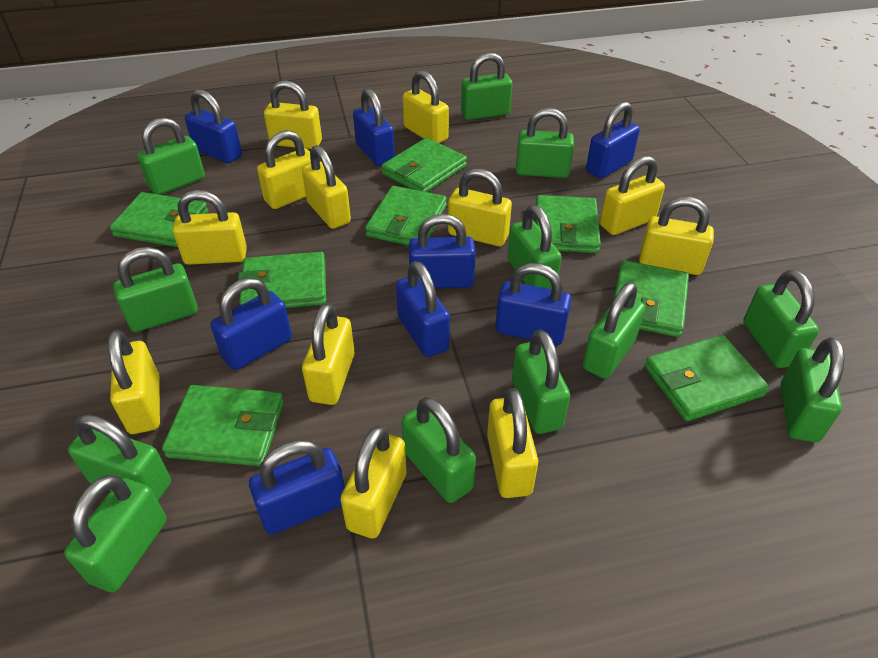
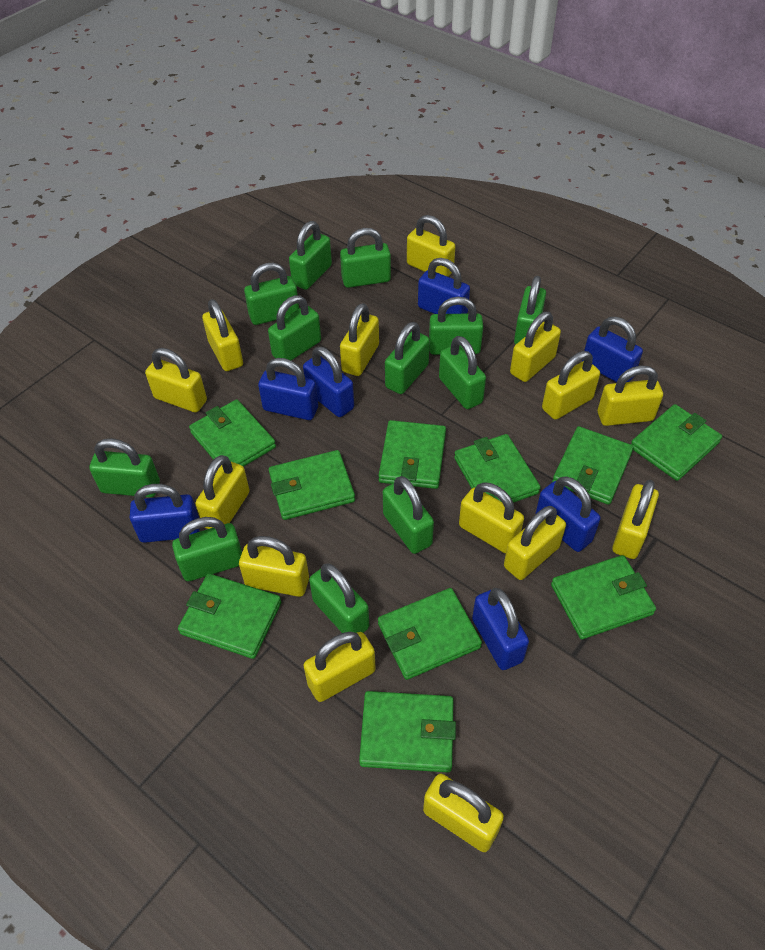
blue padlock: 8 -> 7
green wallet: 8 -> 10
yellow padlock: 12 -> 14

